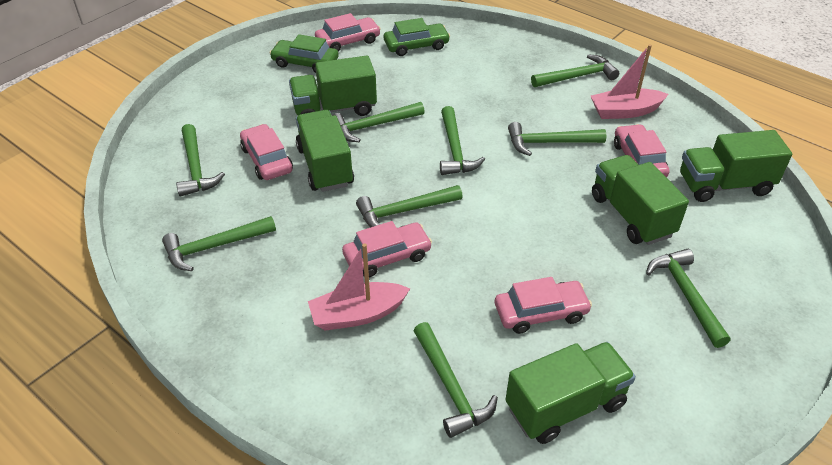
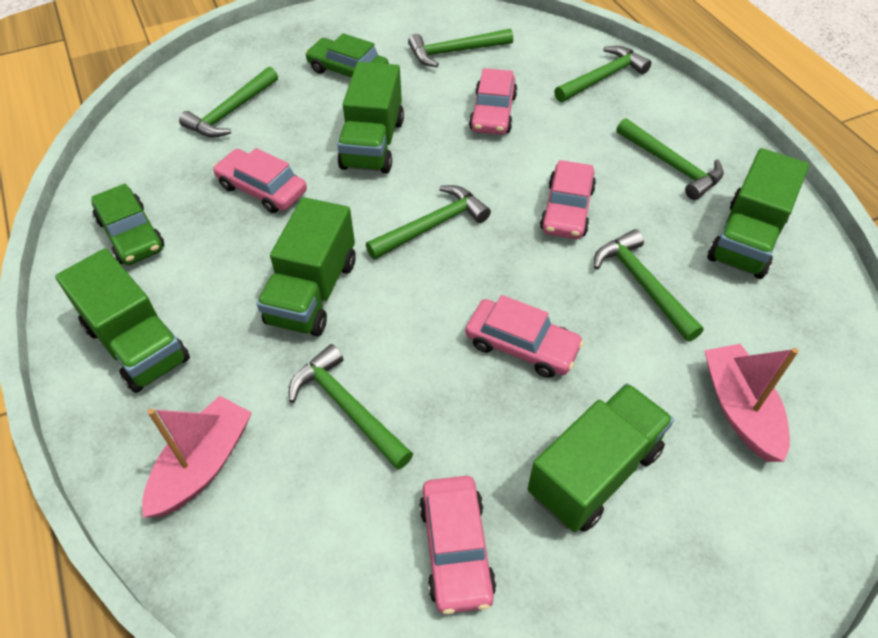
green hammer: 9 -> 7

